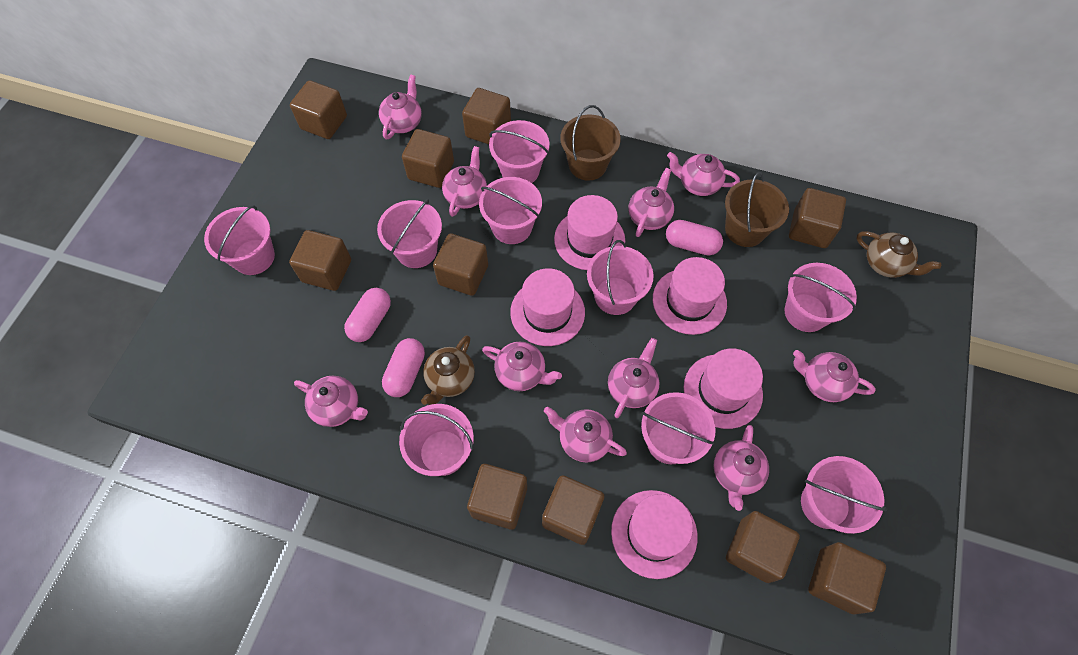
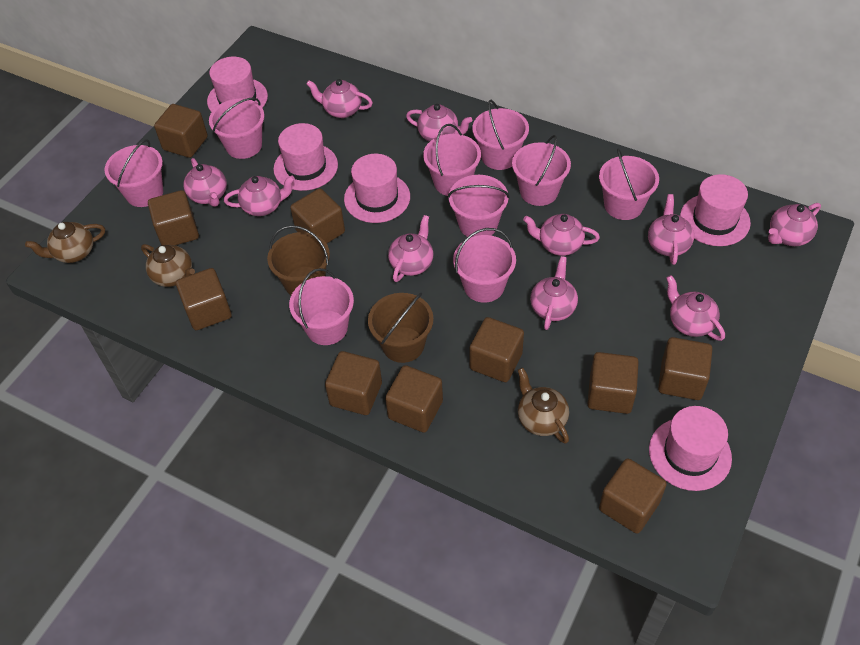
brown teapot: 2 -> 3
pink capsule: 3 -> 0

